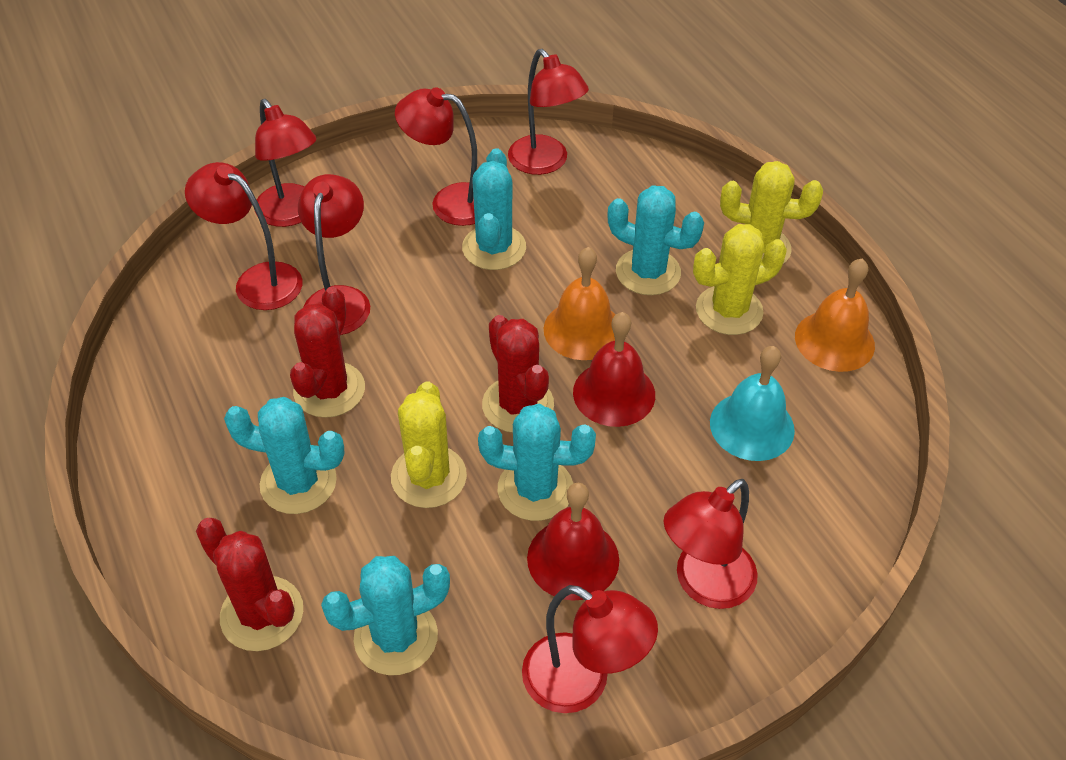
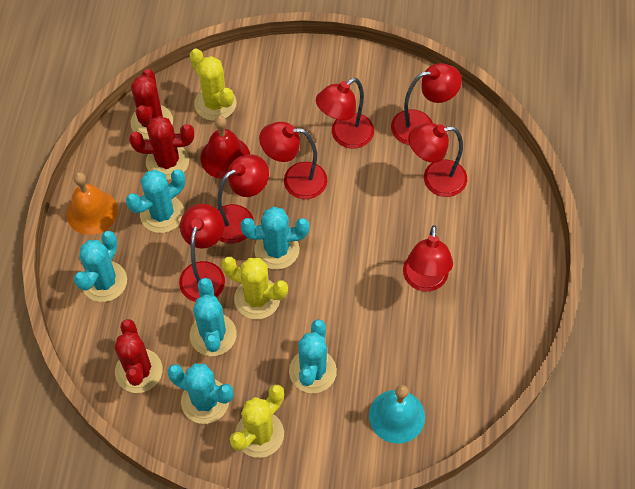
orange bell: 2 -> 1
red bell: 2 -> 1
turquoise cactus: 5 -> 6

